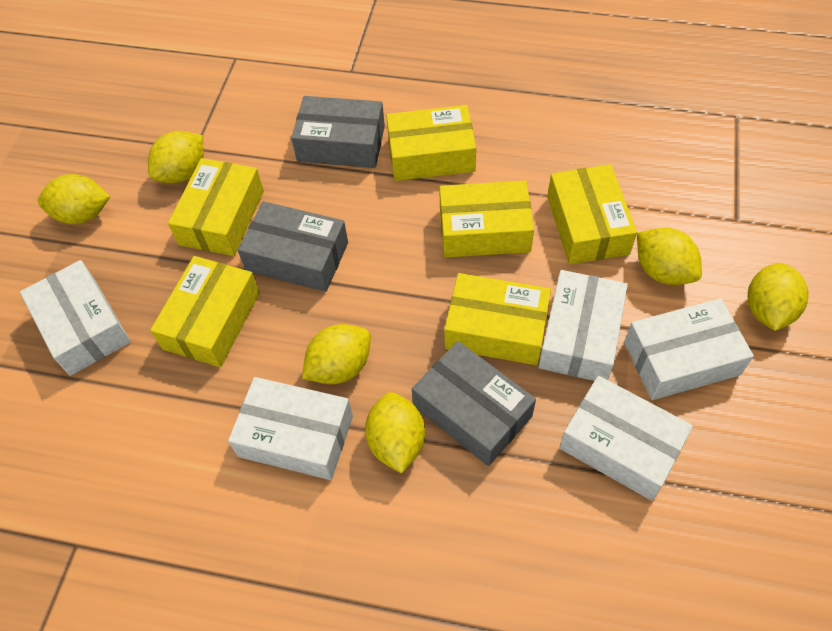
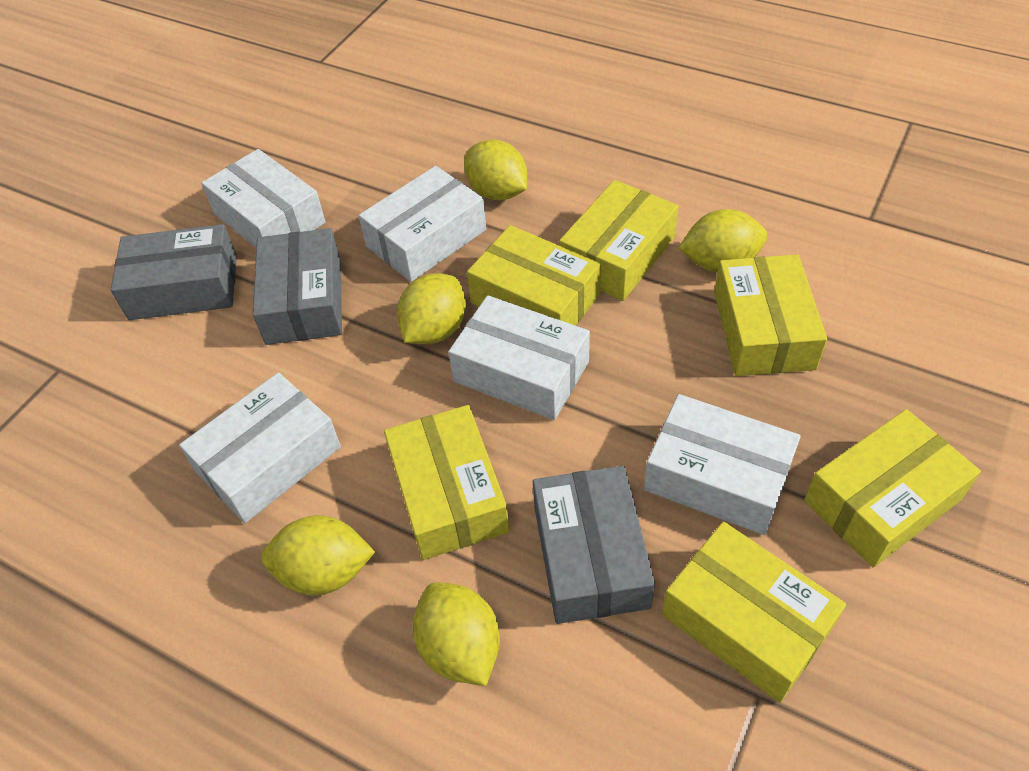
yellow lemon: 6 -> 5

